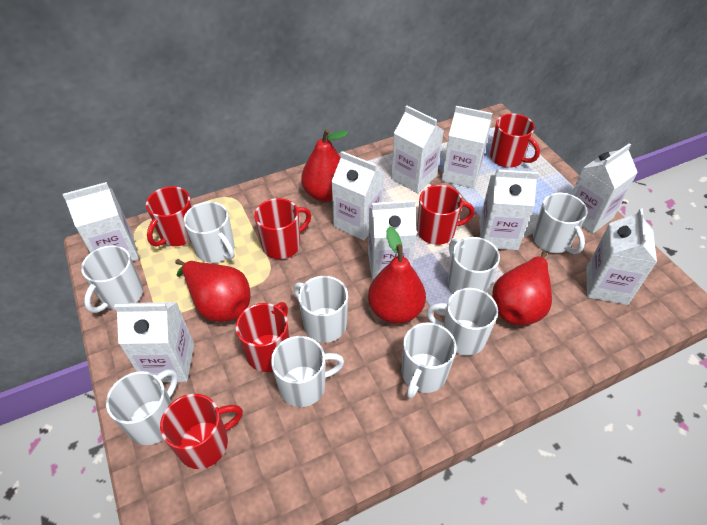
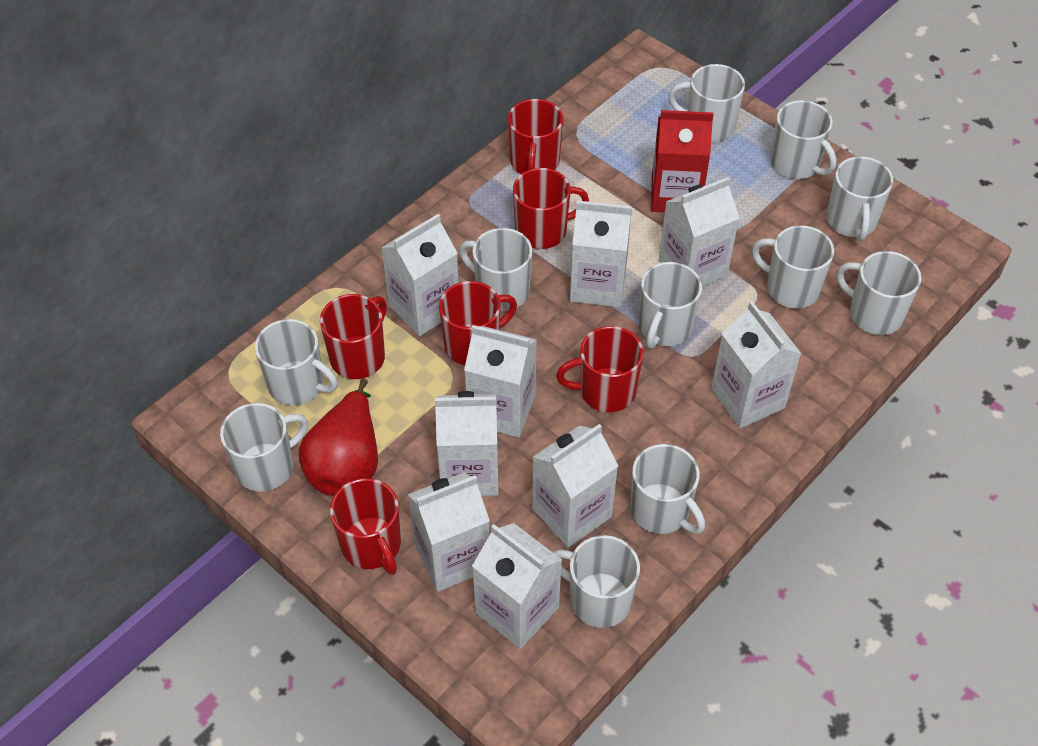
red carton: 0 -> 1
red pear: 4 -> 1
white mug: 9 -> 11

